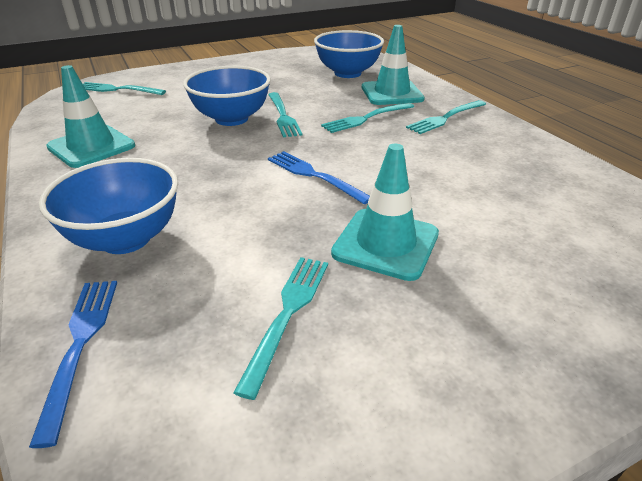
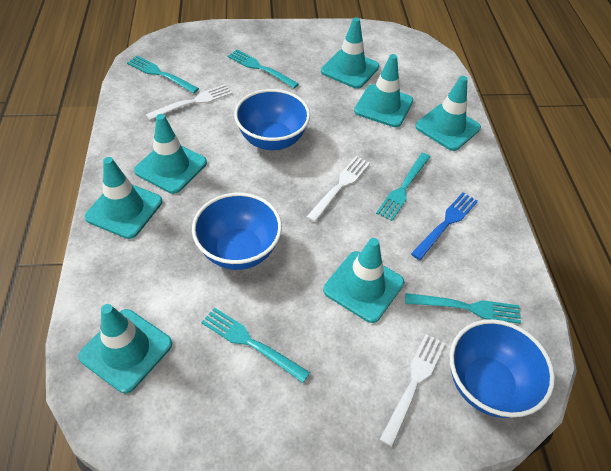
blue fork: 2 -> 1
turquoise traffic cone: 3 -> 7
white fork: 0 -> 3

